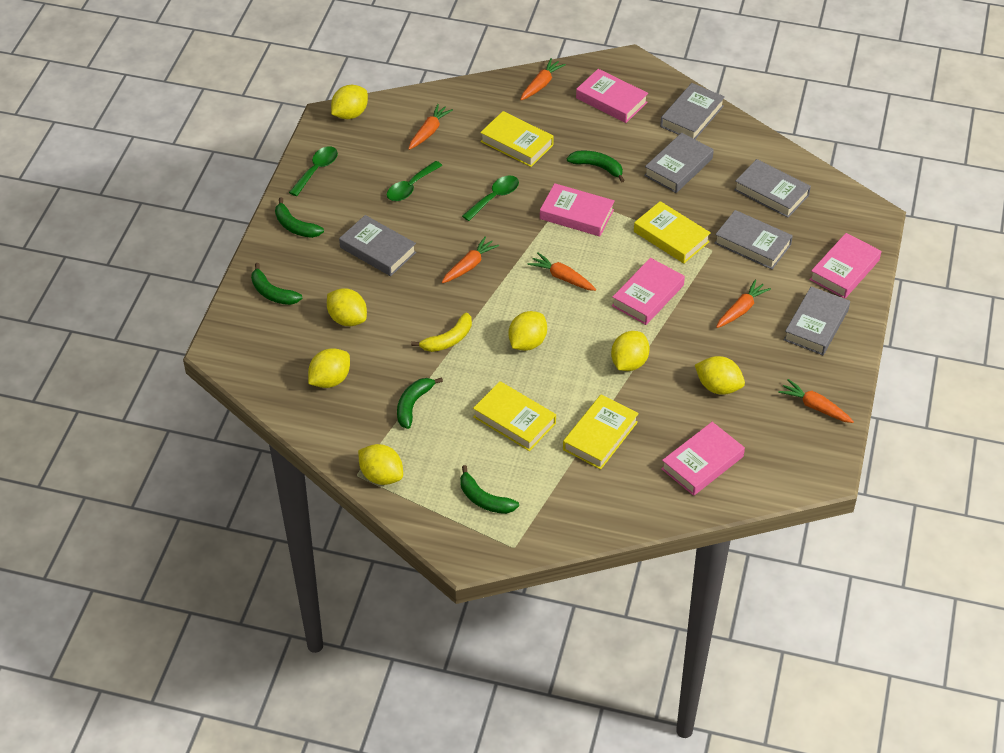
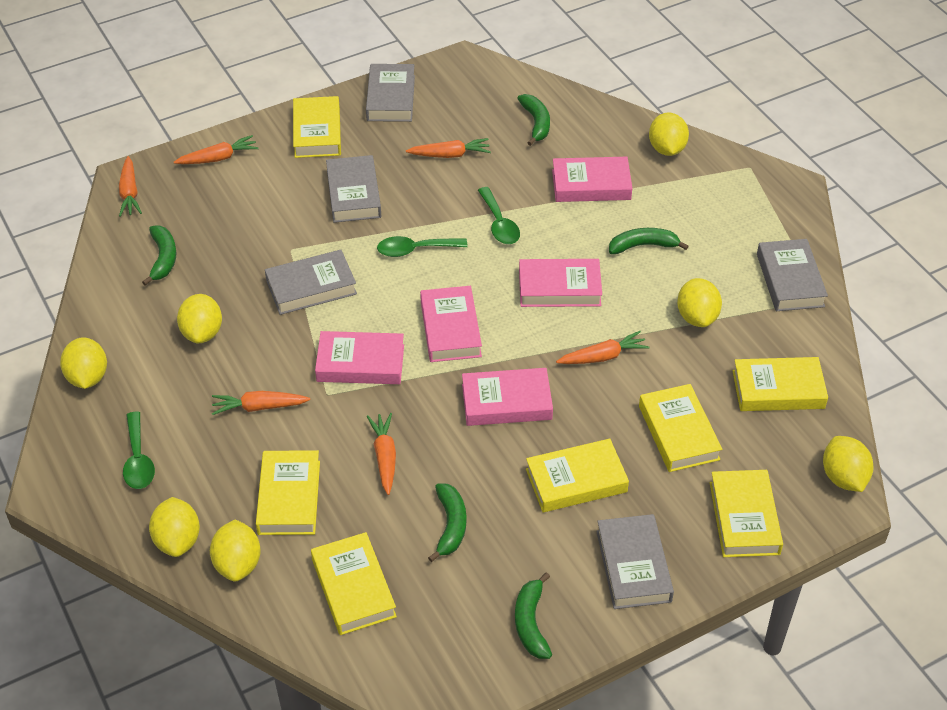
grey book: 6 -> 5
yellow banana: 1 -> 0
yellow book: 4 -> 7

